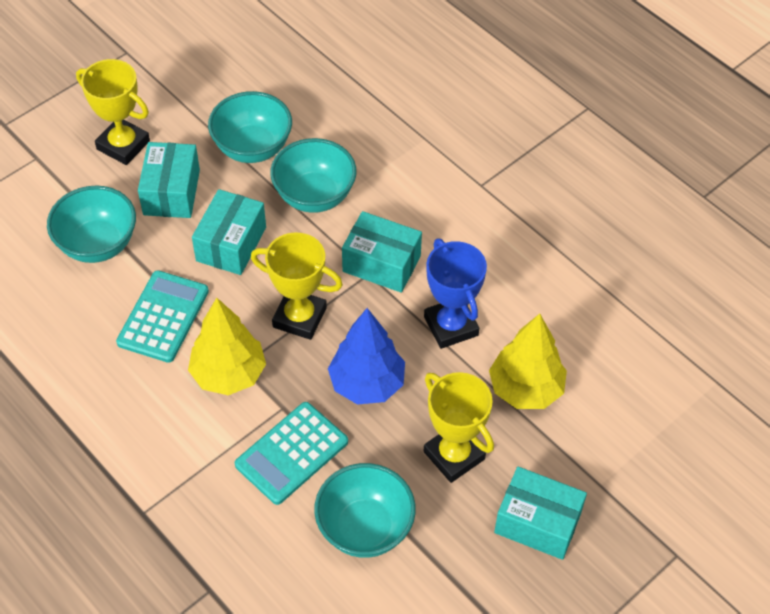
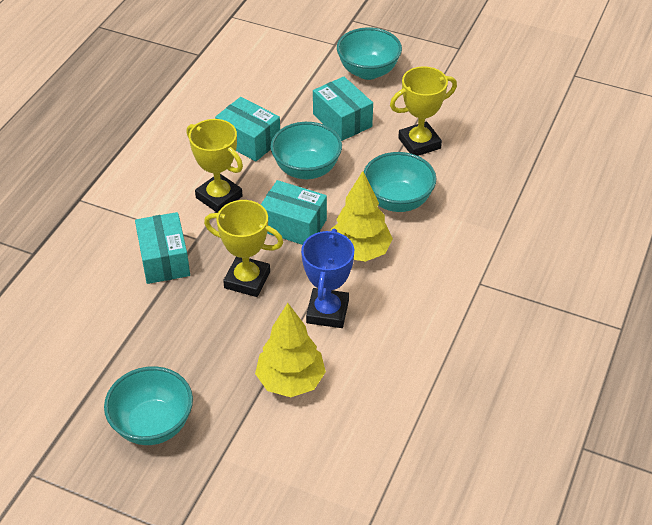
blue tree: 1 -> 0
turquoise calculator: 2 -> 0

